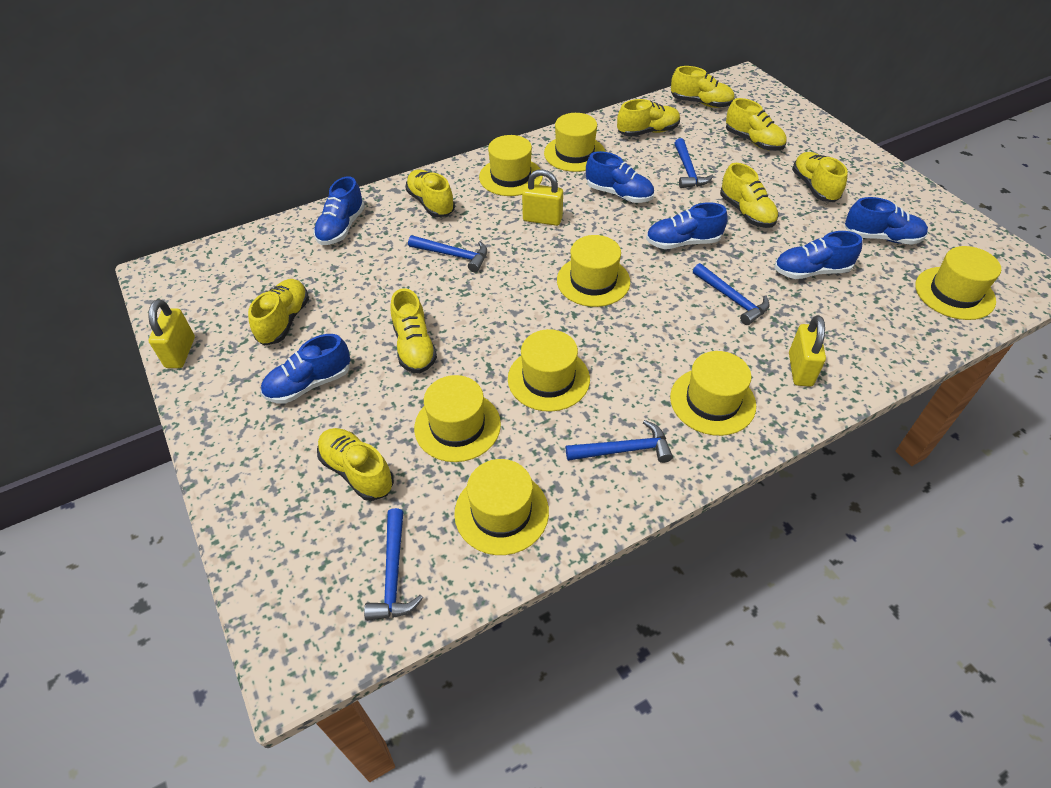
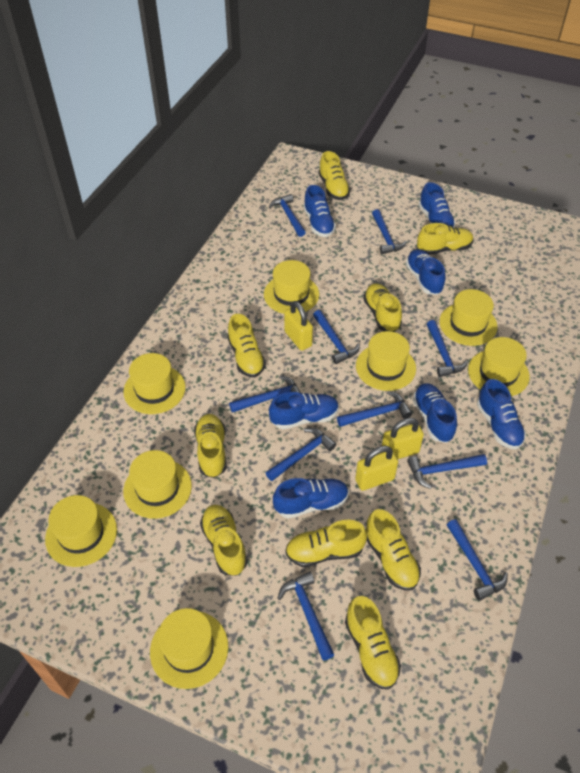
blue hammer: 5 -> 10
blue shoe: 6 -> 7

